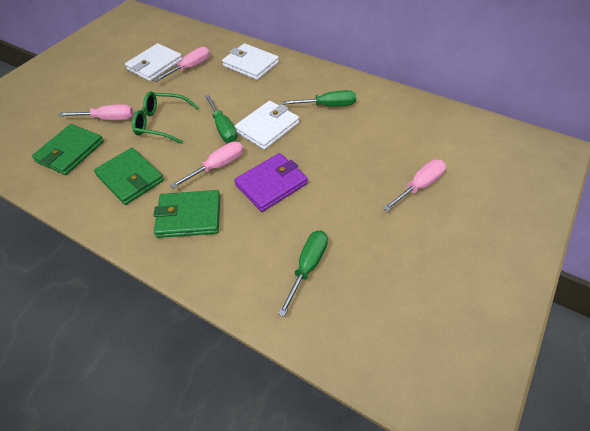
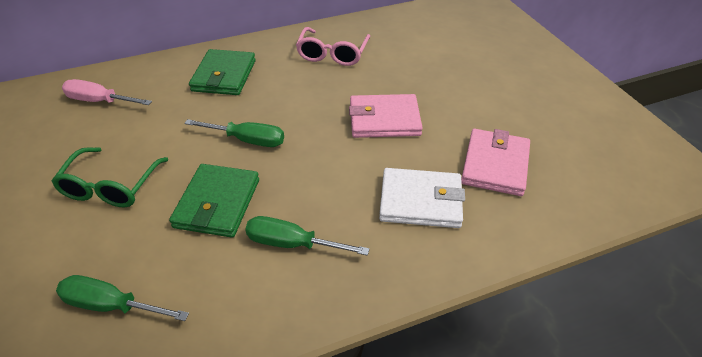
green wallet: 3 -> 2
pink glasses: 0 -> 1
pink screwdriver: 4 -> 1
pink wallet: 0 -> 2
purple wallet: 1 -> 0
white wallet: 3 -> 1

